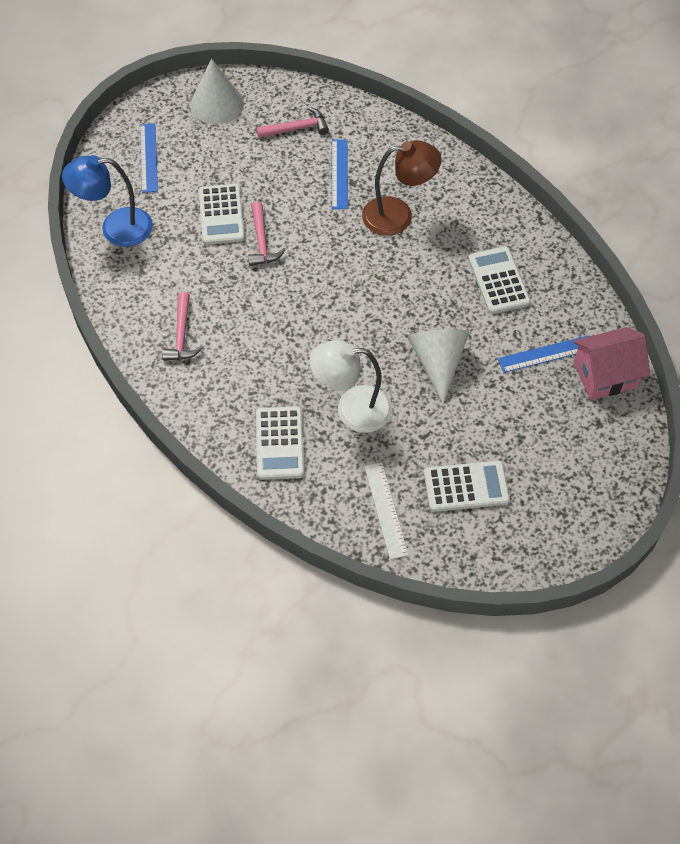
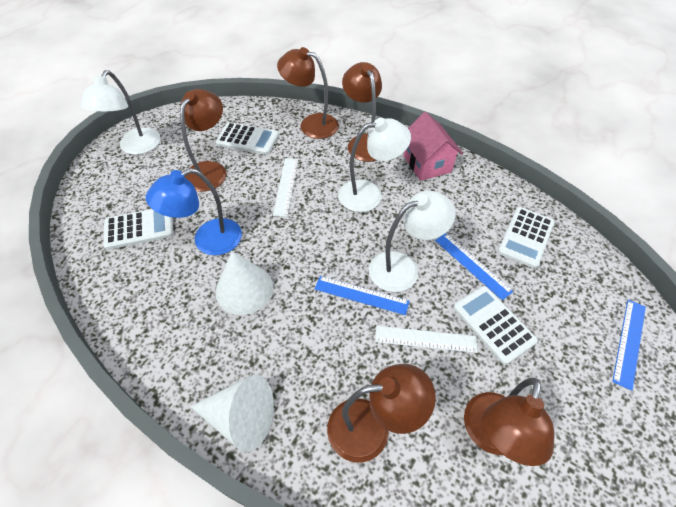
brown lamp: 1 -> 5
pink hammer: 3 -> 0
white lamp: 1 -> 3
white ruler: 1 -> 2

